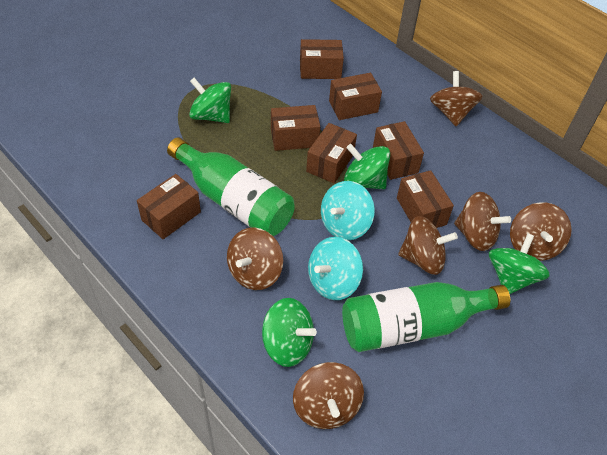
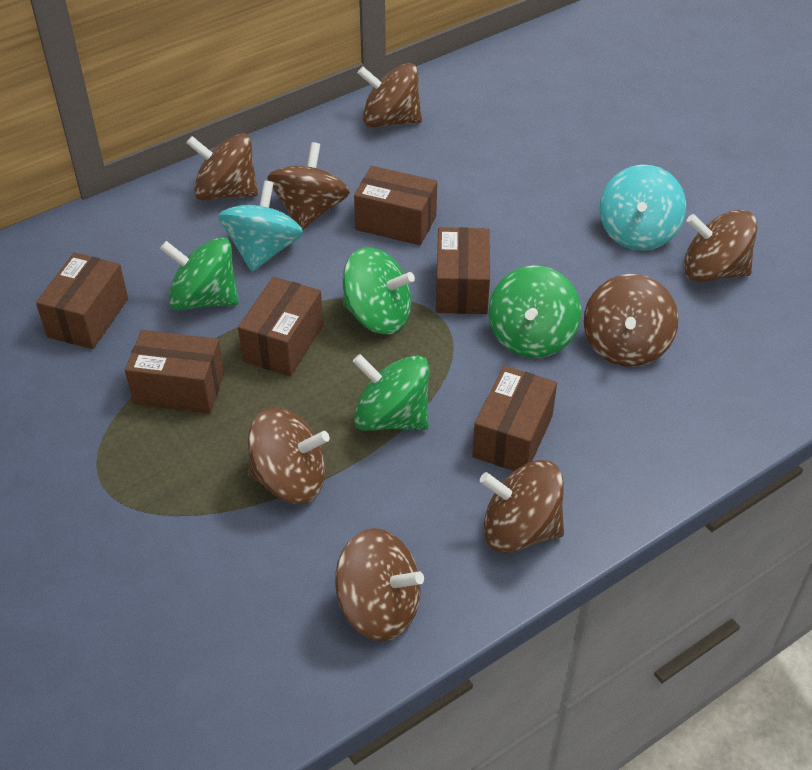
brown box: 7 -> 6
brown spinning top: 6 -> 8
green bottle: 2 -> 0

